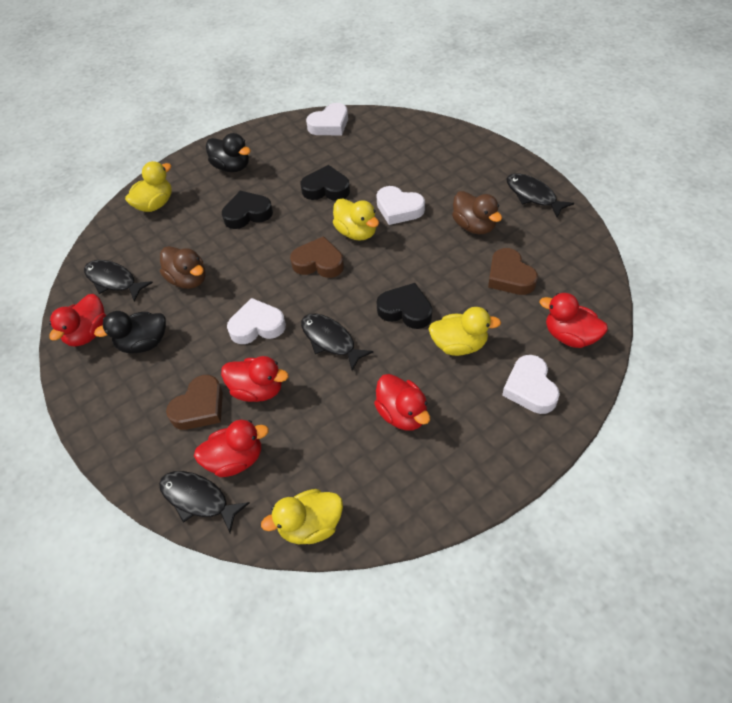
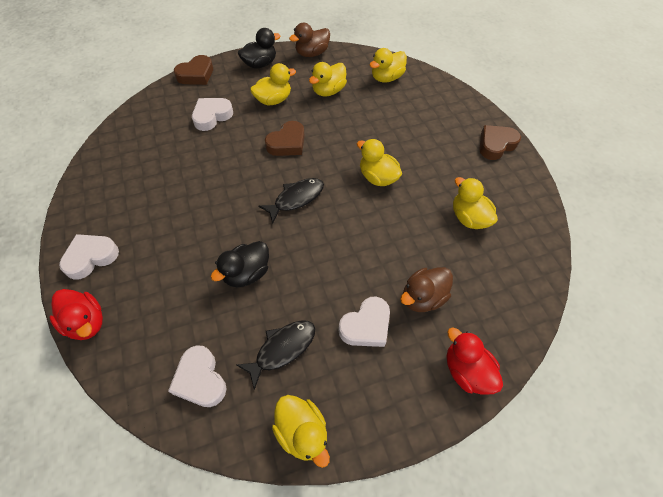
black fish: 4 -> 2
black heart: 3 -> 0
red duck: 5 -> 2
yellow duck: 4 -> 6

